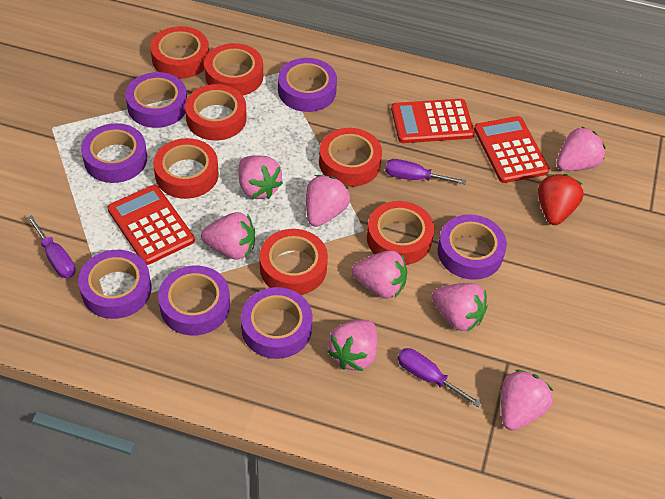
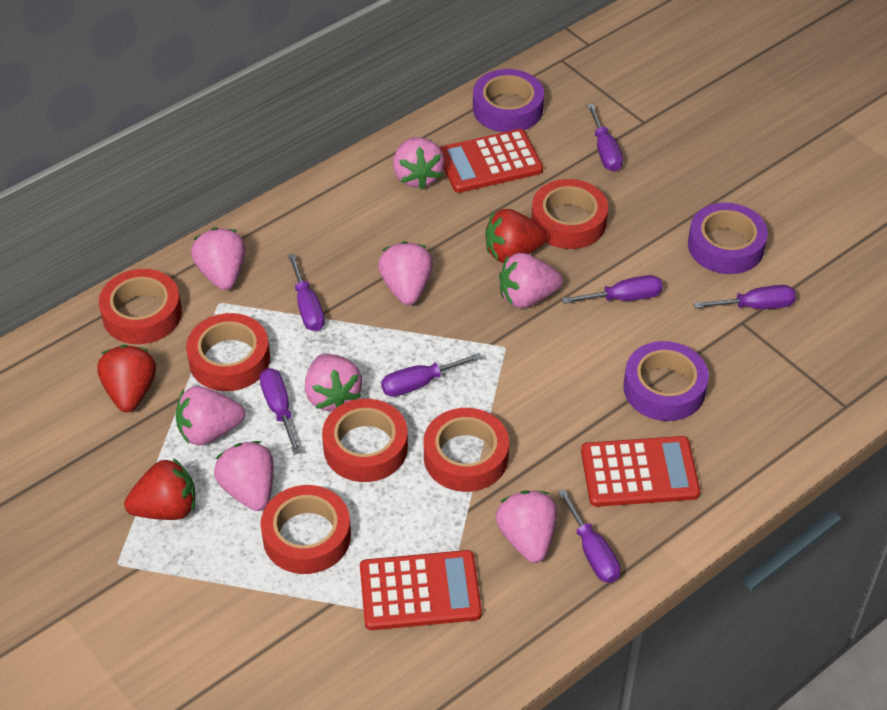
purple screwdriver: 3 -> 7
purple tape: 7 -> 3
red strawberry: 1 -> 3
red tape: 7 -> 6

